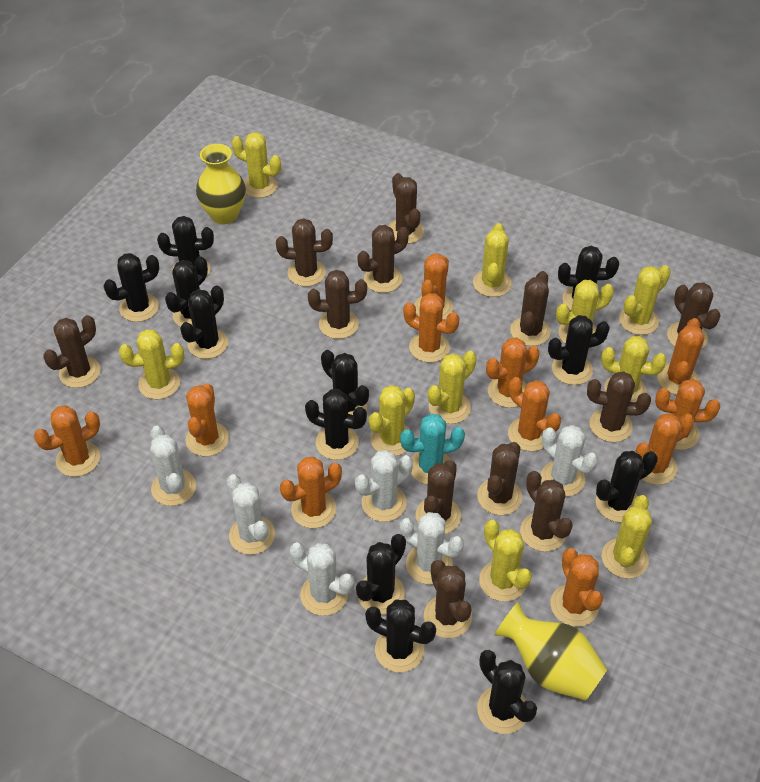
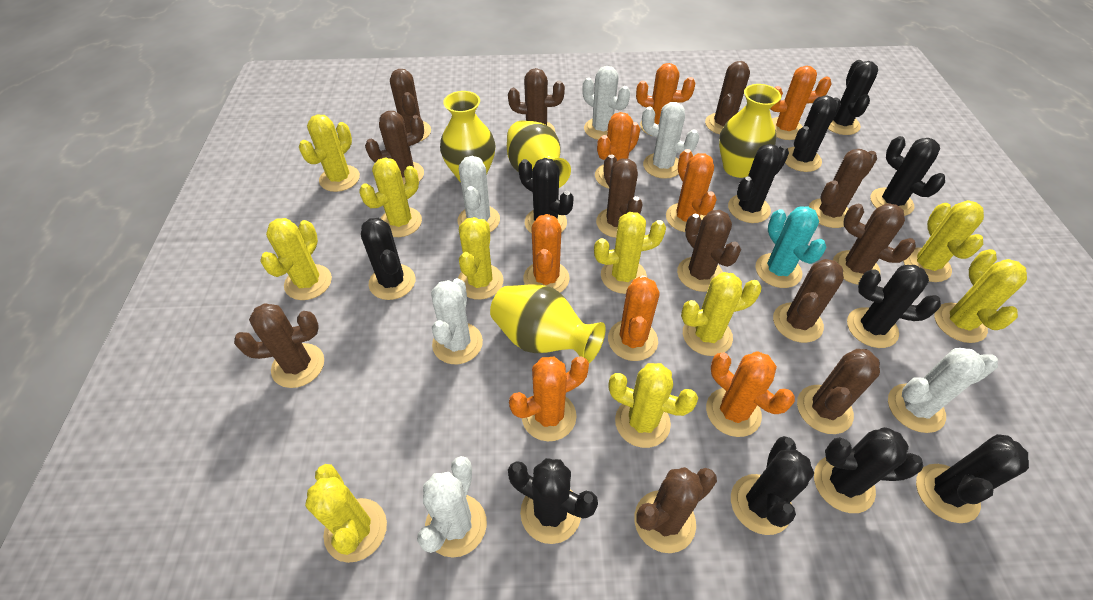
black cactus: 12 -> 11
orange cactus: 11 -> 8
yellow vase: 2 -> 4

